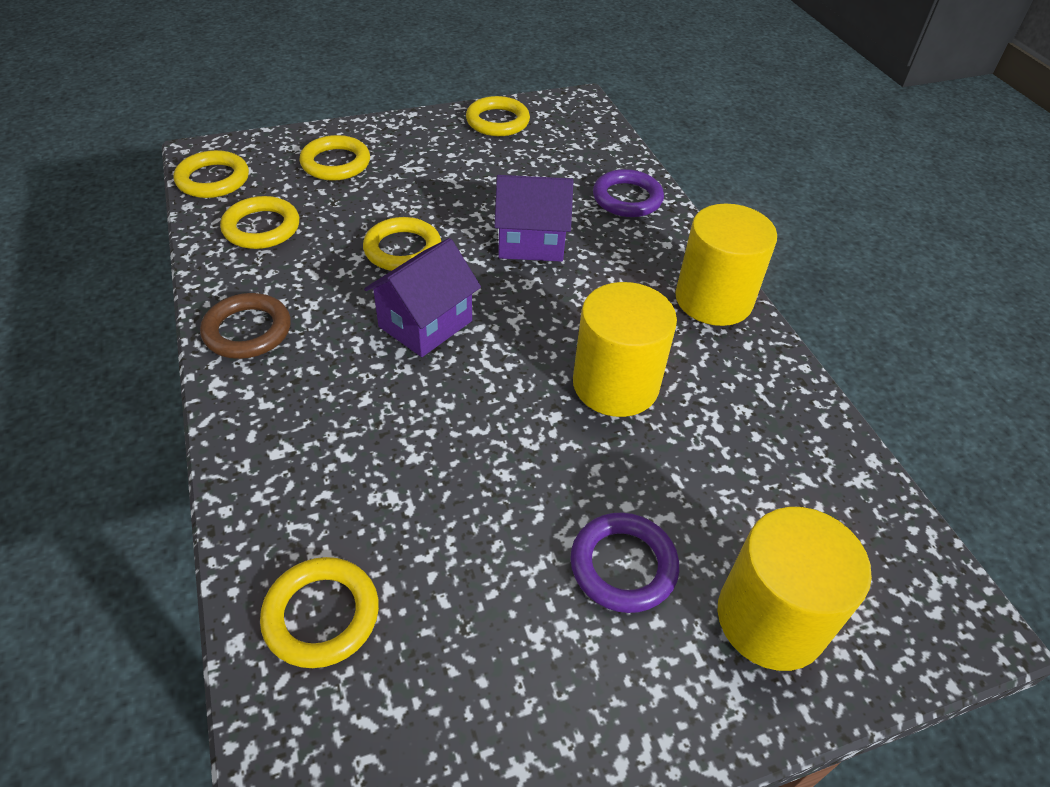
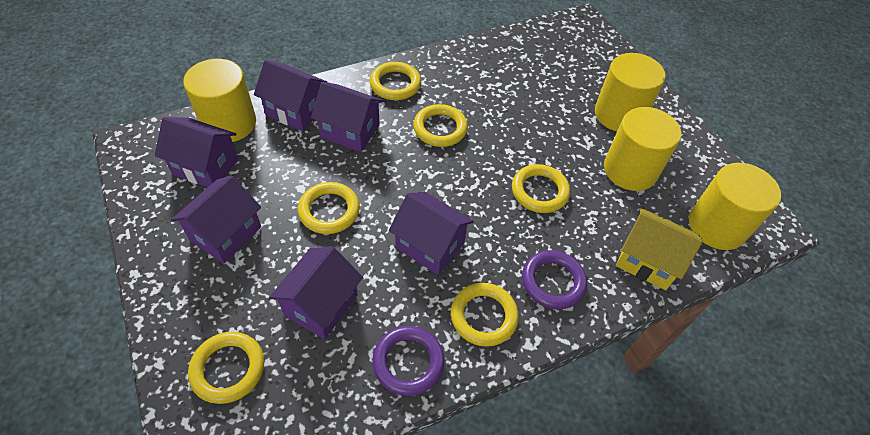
brown ring: 1 -> 0
purple house: 2 -> 6
yellow cylinder: 3 -> 4
yellow house: 0 -> 1

